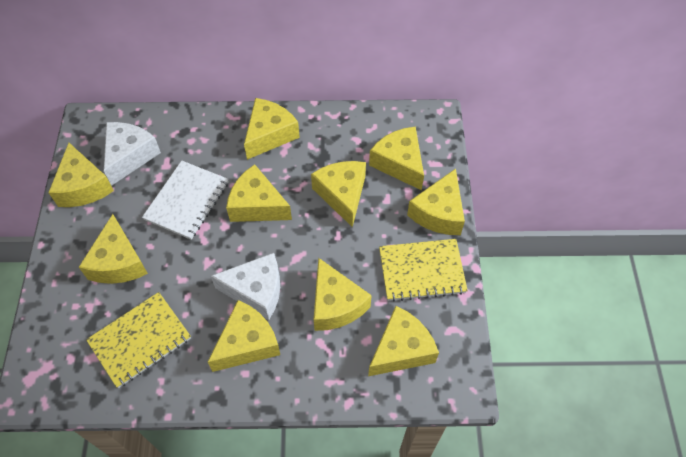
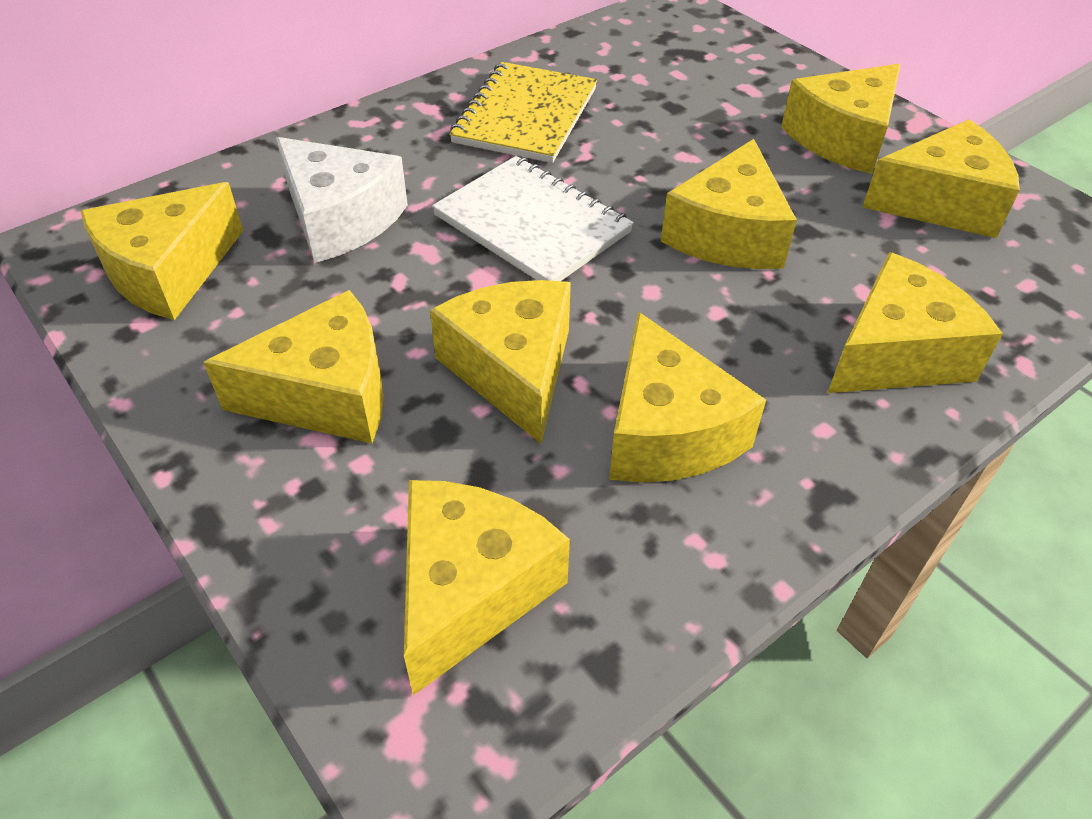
white cheese: 2 -> 1
yellow cheese: 10 -> 9
yellow notebook: 2 -> 1

